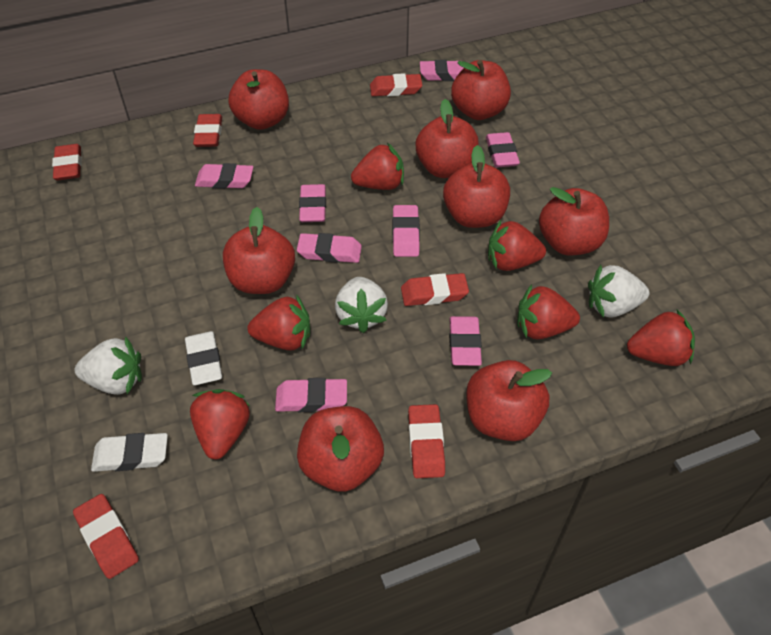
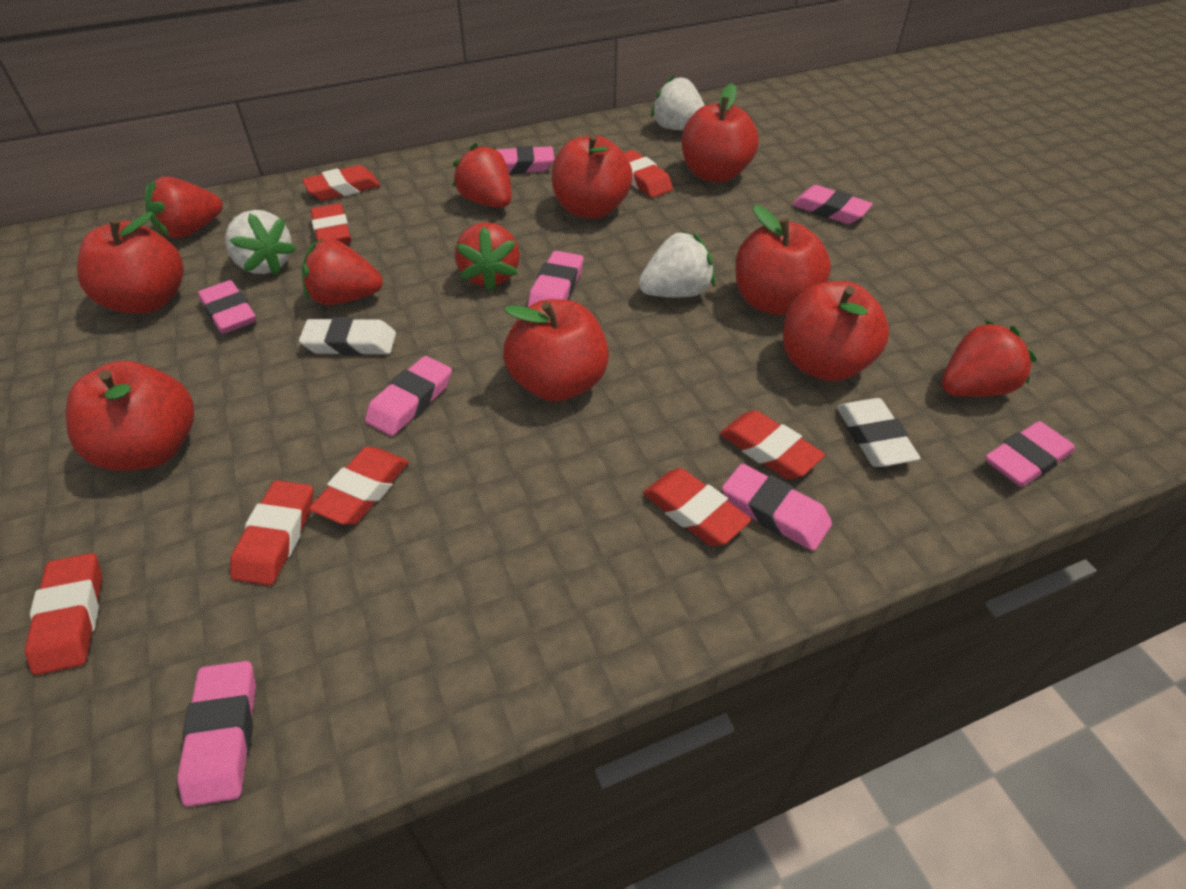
red apple: 8 -> 7
red eraser: 6 -> 8
red strawberry: 6 -> 5

